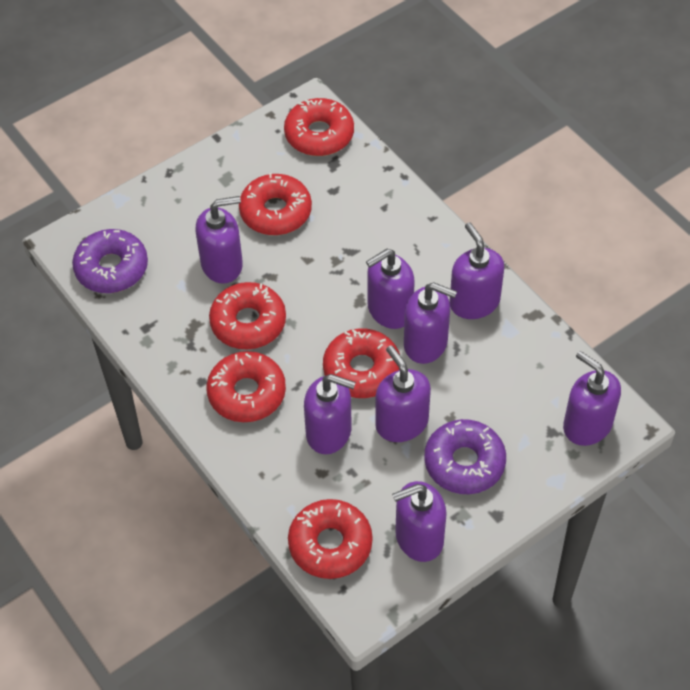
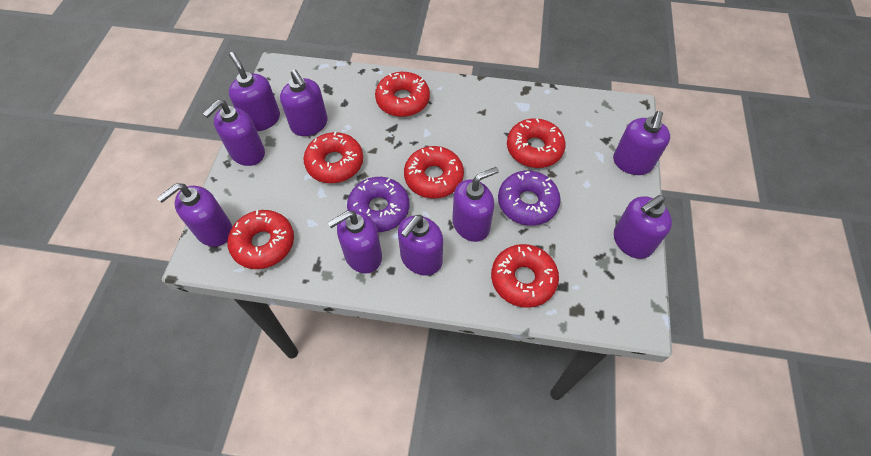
purple soap dispenser: 8 -> 9

